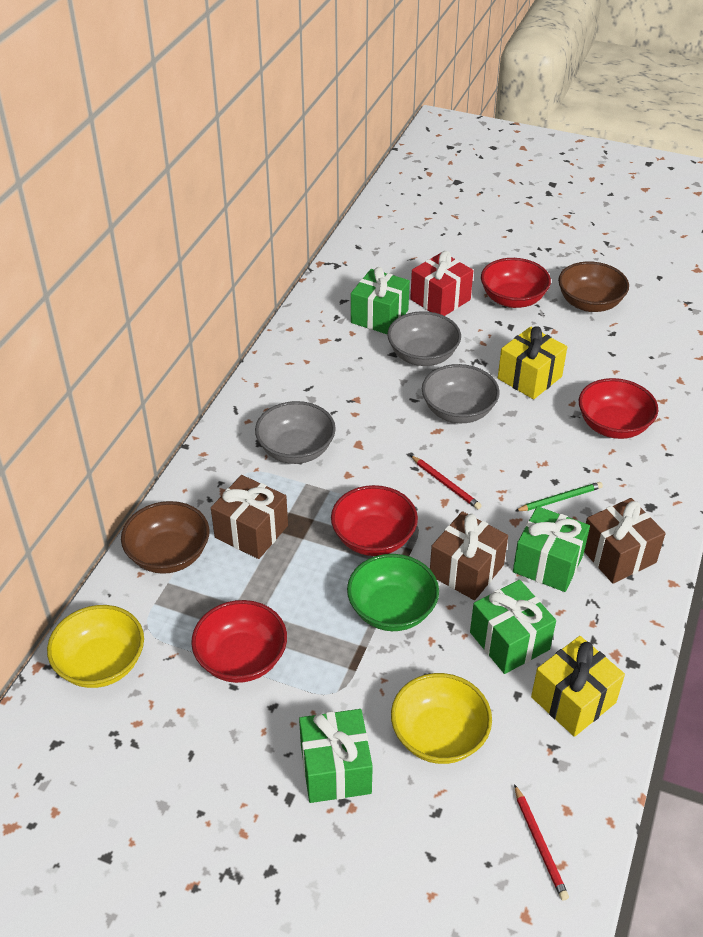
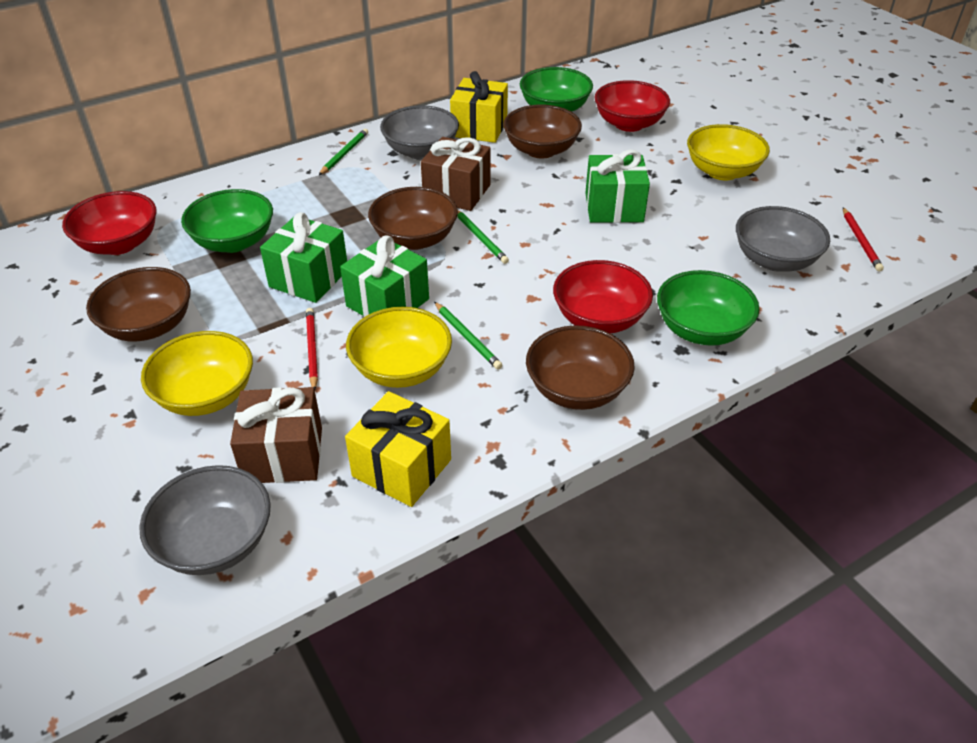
brown bowl: 2 -> 4
brown gift: 3 -> 2
green bowl: 1 -> 3
green gift: 4 -> 3
green pencil: 1 -> 3
red bowl: 4 -> 3
red gift: 1 -> 0
yellow bowl: 2 -> 3

